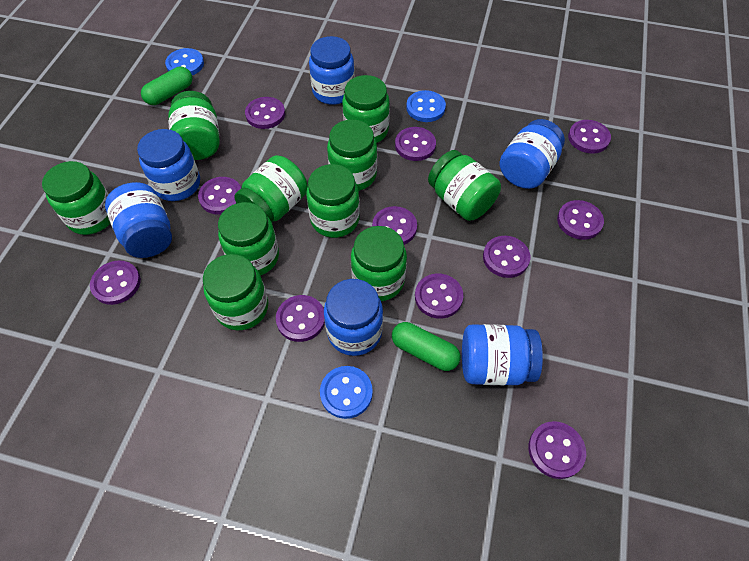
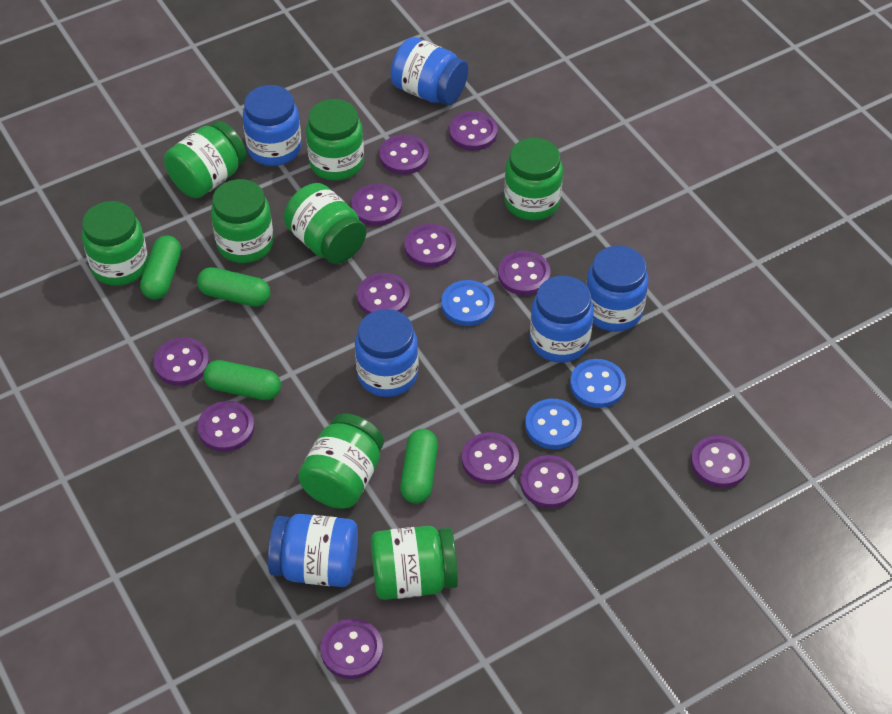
green capsule: 2 -> 4
green jar: 10 -> 8
purple button: 11 -> 12

